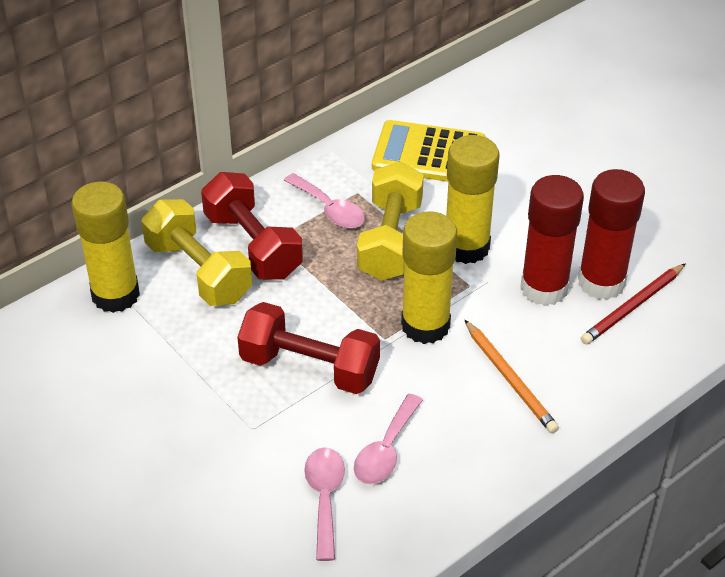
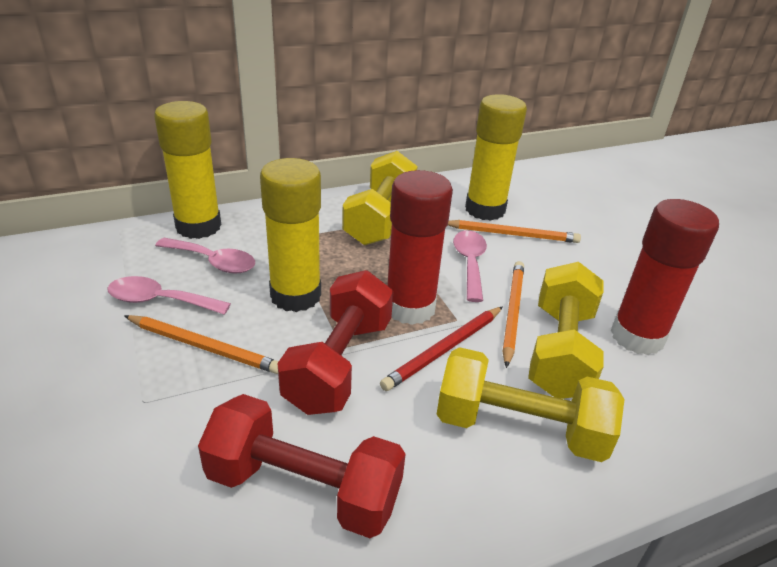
orange pencil: 1 -> 3
yellow calculator: 1 -> 0
yellow dumbbell: 2 -> 3

